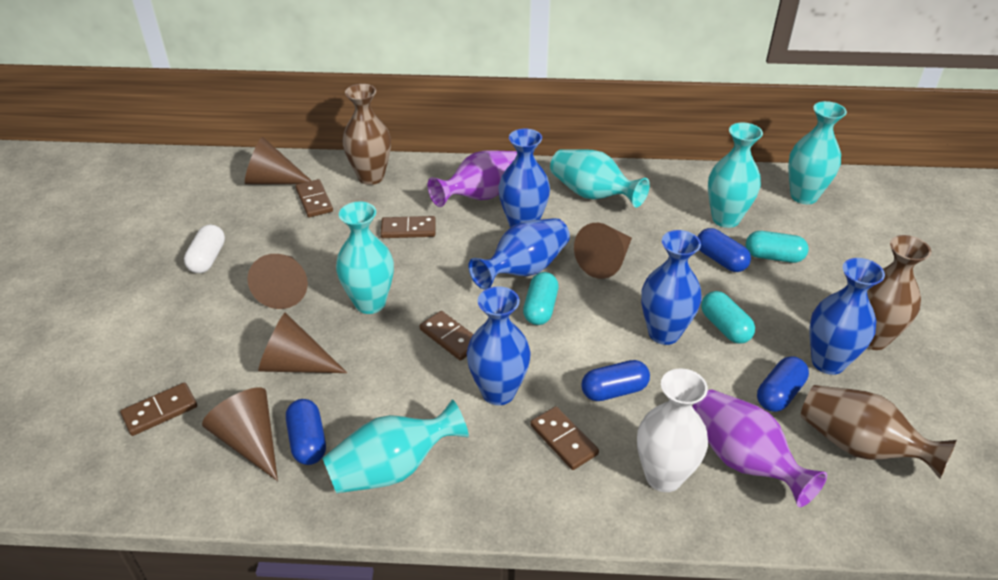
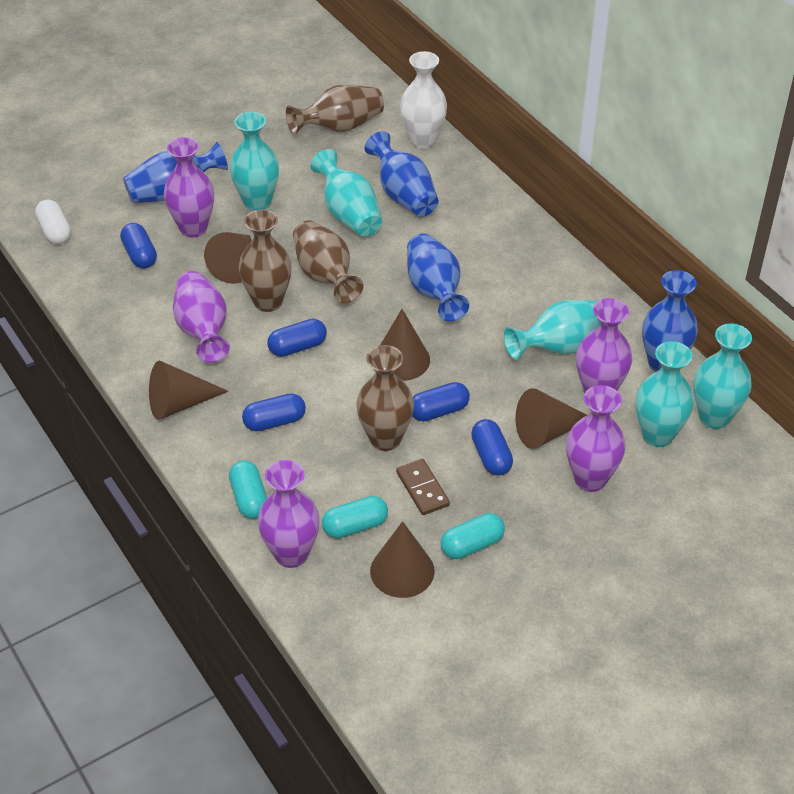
blue capsule: 4 -> 5
blue vase: 5 -> 4
brown domino: 5 -> 1
brown vase: 3 -> 4
purple vase: 2 -> 5

